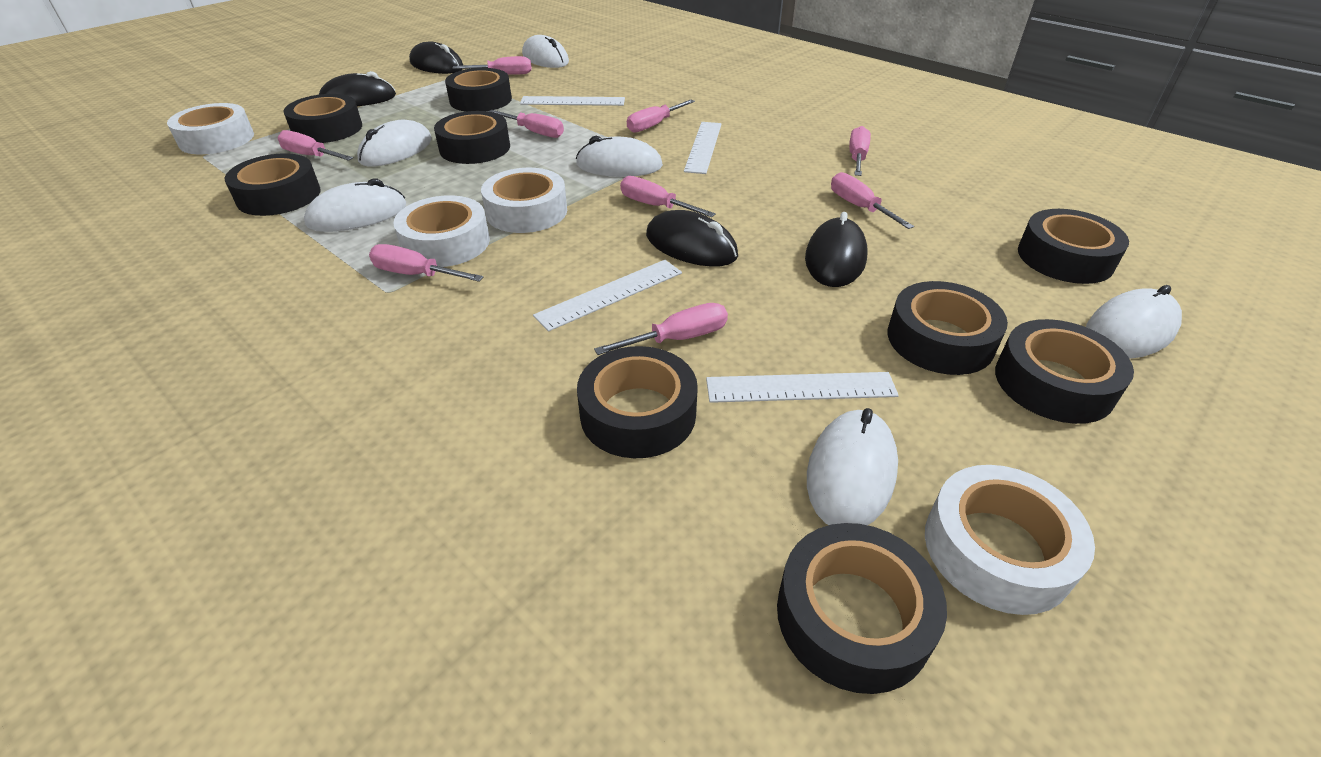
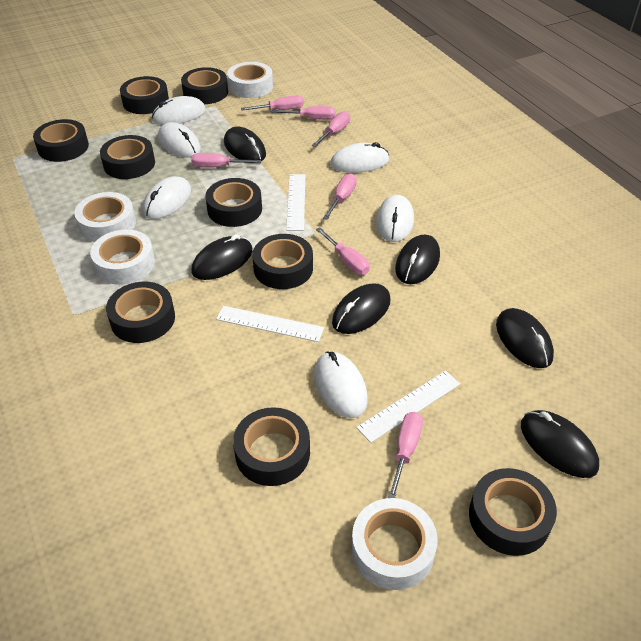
black mouse: 4 -> 6
pink screwdriver: 9 -> 7
white ruler: 4 -> 3

